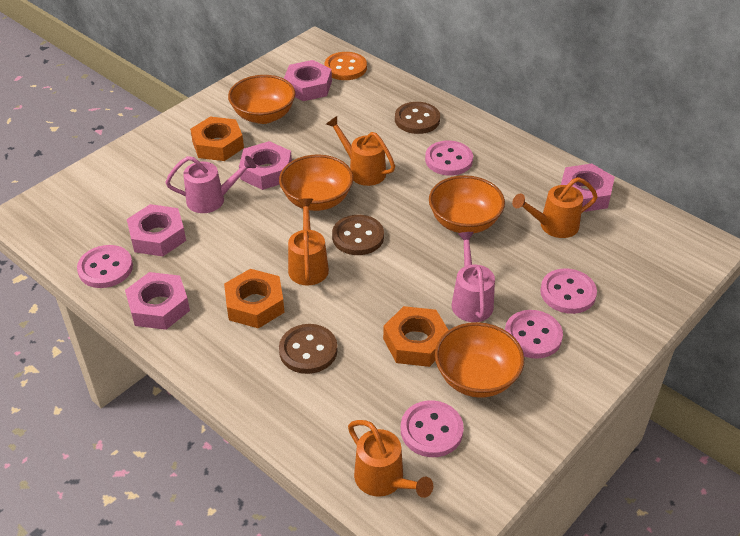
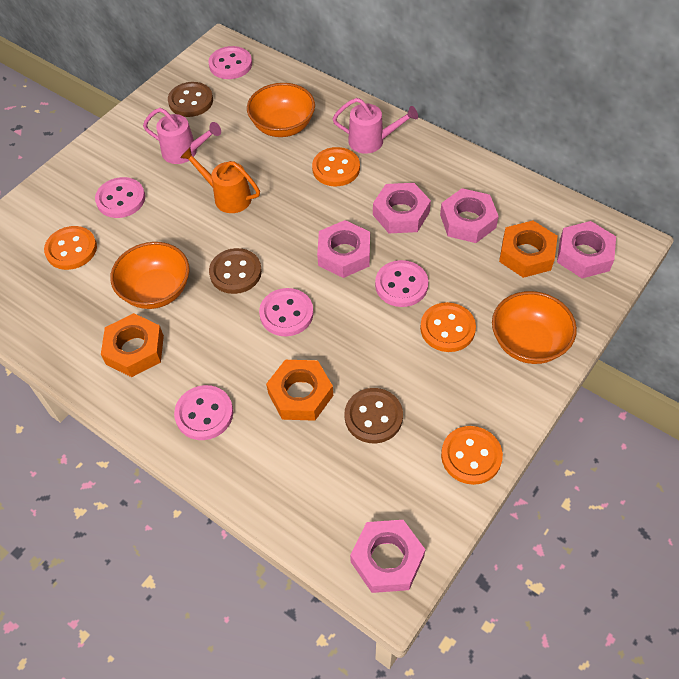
orange bowl: 4 -> 3
orange button: 1 -> 4
orange watering can: 4 -> 1

